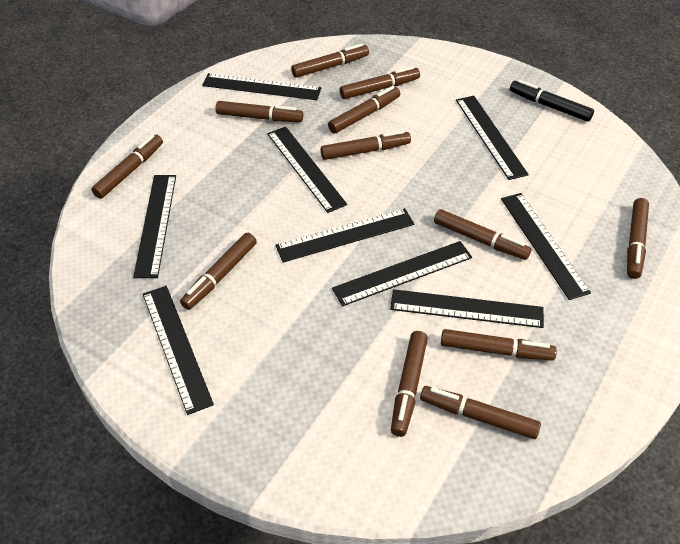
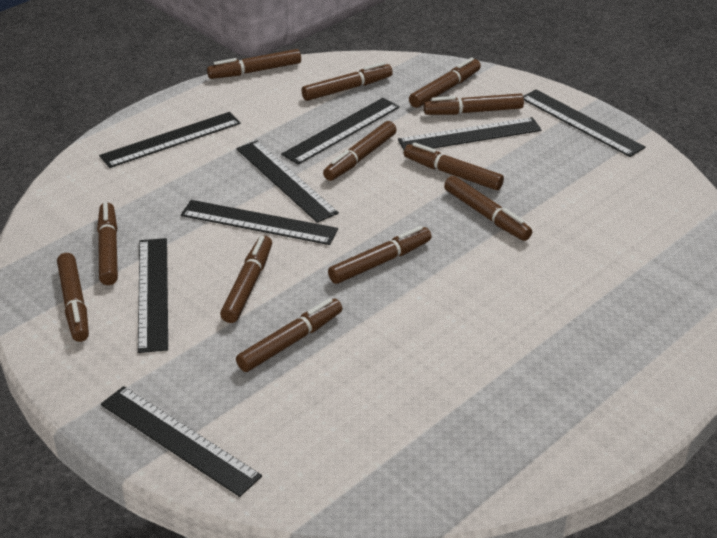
black marker: 1 -> 0
black ruler: 9 -> 8

